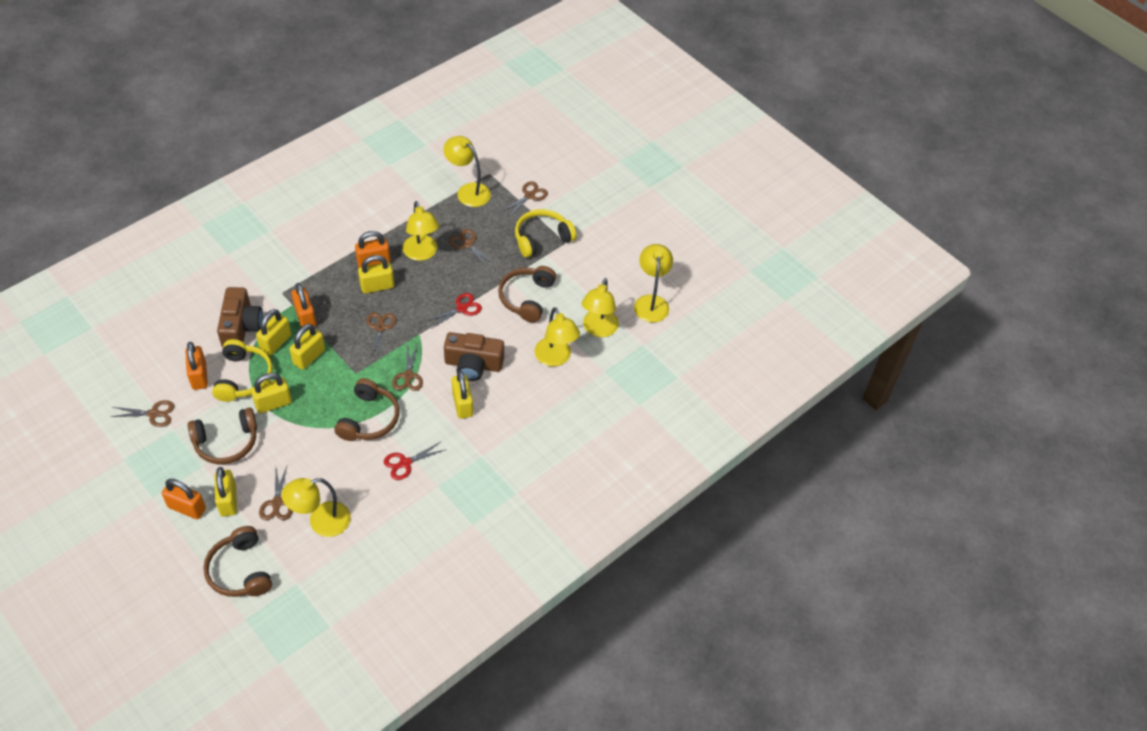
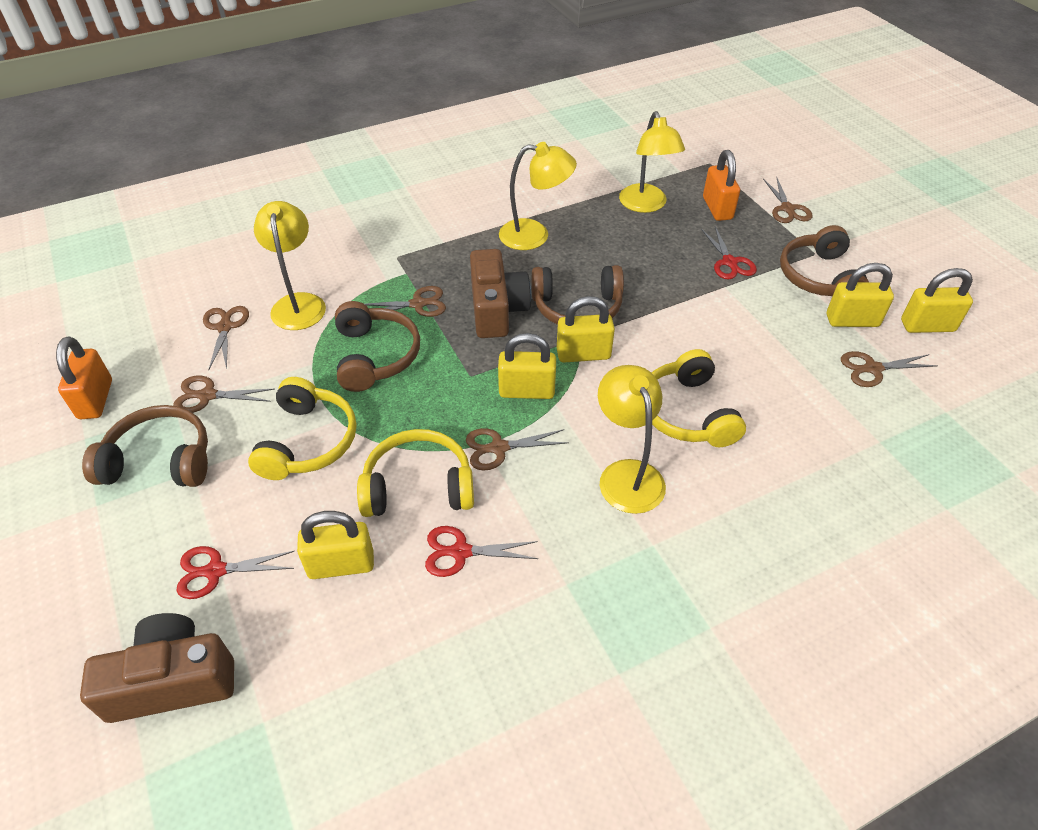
orange padlock: 4 -> 2
red scissors: 2 -> 3
yellow headphones: 2 -> 3
yellow lamp: 6 -> 4
yellow padlock: 6 -> 5

